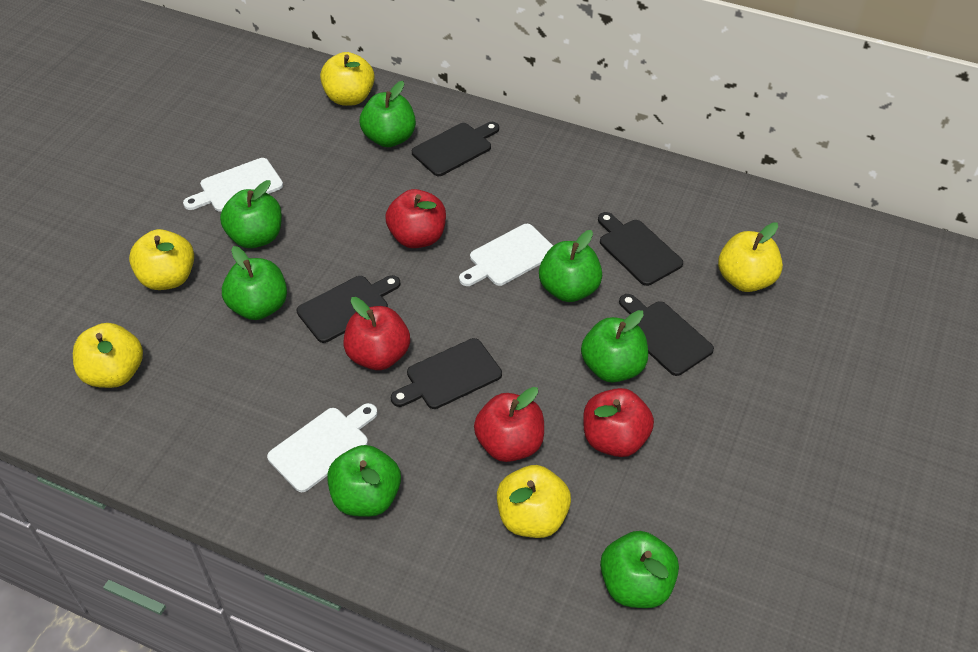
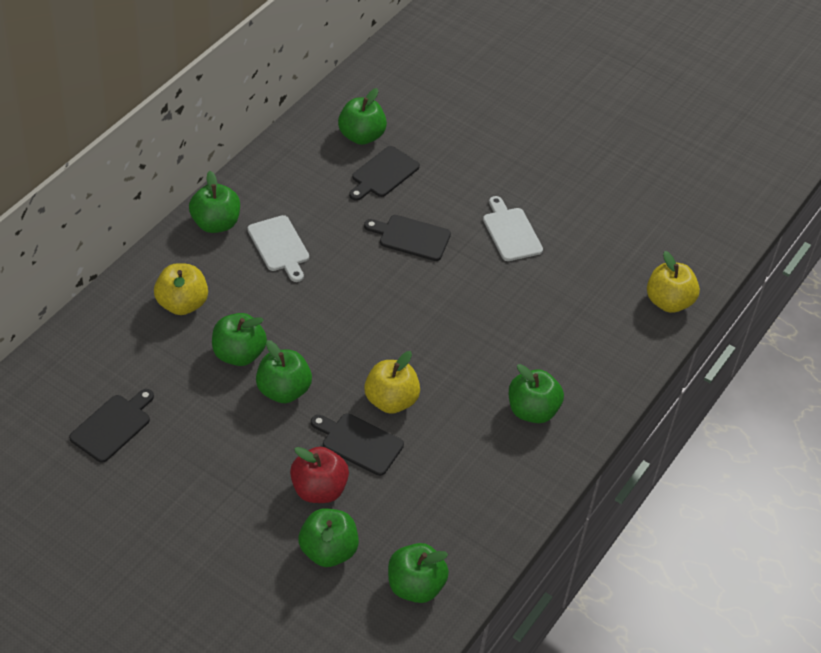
black cutting board: 5 -> 4
red apple: 4 -> 1
white cutting board: 3 -> 2
yellow apple: 5 -> 3

